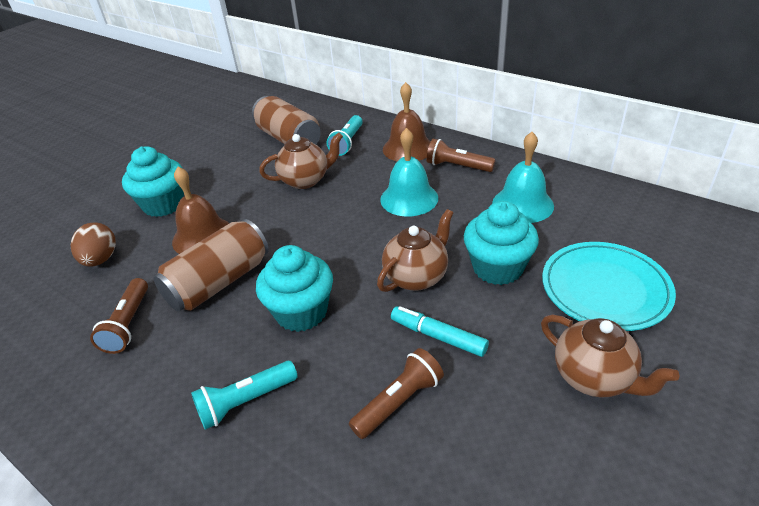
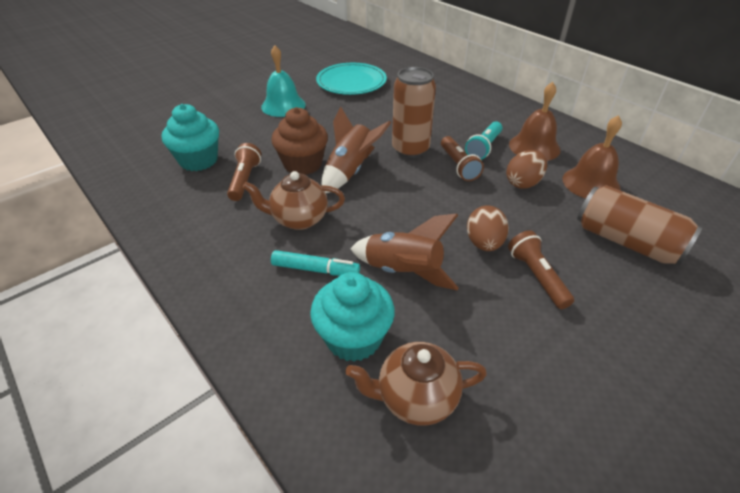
brown cupcake: 0 -> 1
brown egg: 1 -> 2
brown rocket: 0 -> 2
brown teapot: 3 -> 2
turquoise bell: 2 -> 1
turquoise cupcake: 3 -> 2
turquoise flashlight: 2 -> 1

